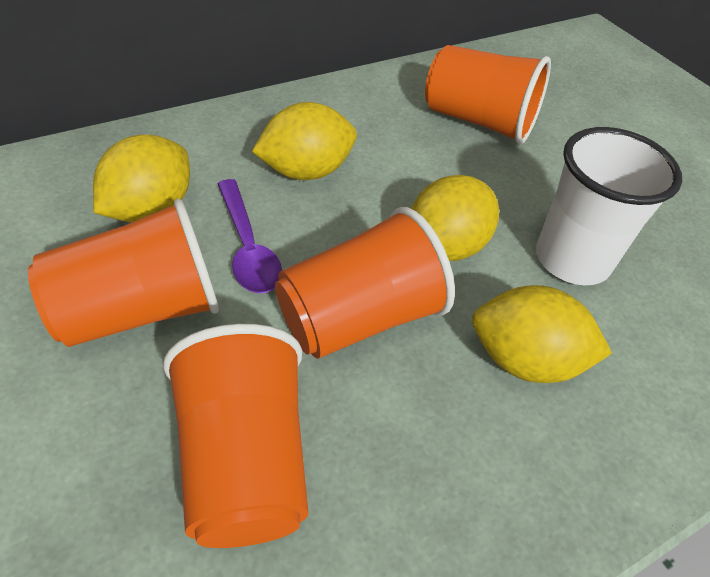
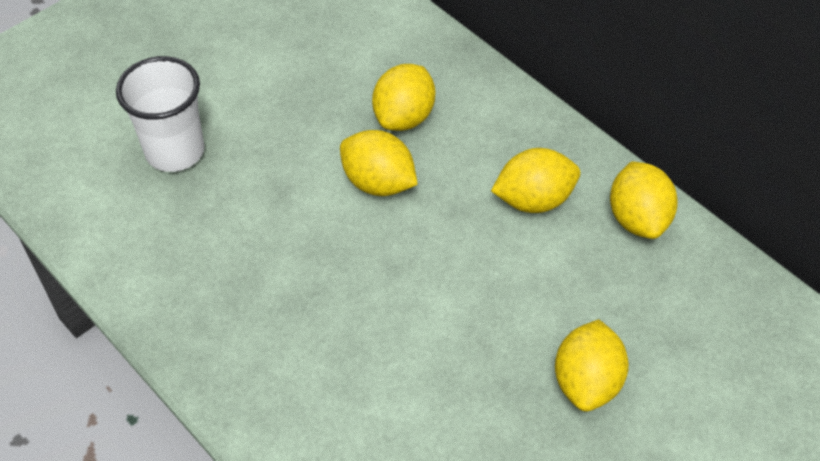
orange cup: 4 -> 0
purple spoon: 1 -> 0
yellow lemon: 4 -> 5

